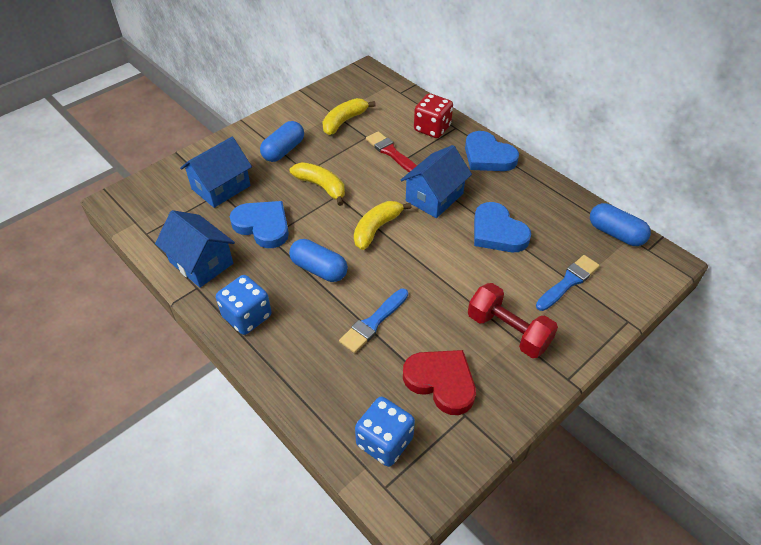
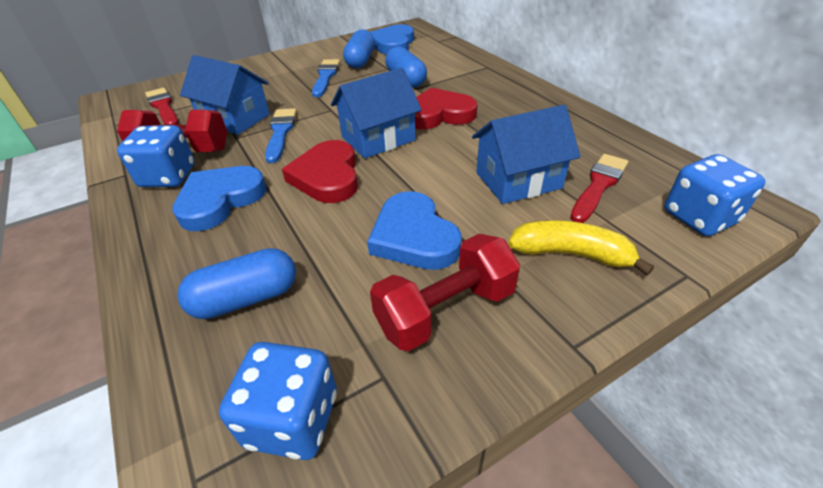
blue dice: 2 -> 3
red brush: 1 -> 2
red dice: 1 -> 0
red dumbbell: 1 -> 2
red heart: 1 -> 2
yellow banana: 3 -> 1

